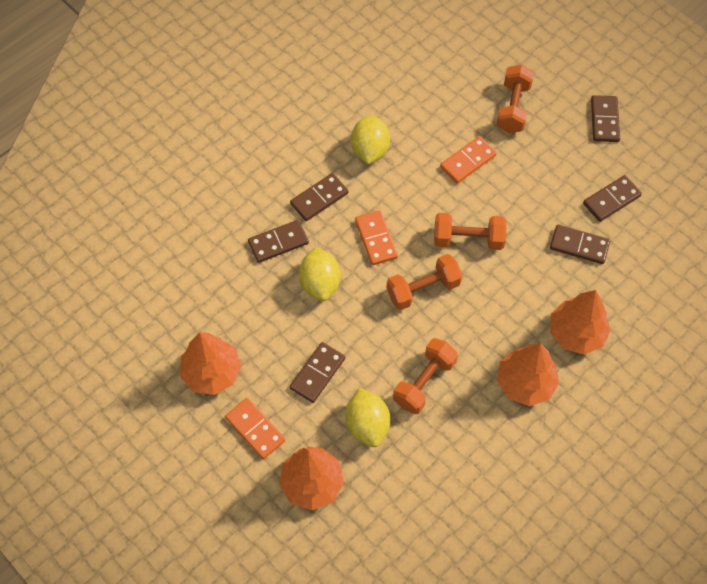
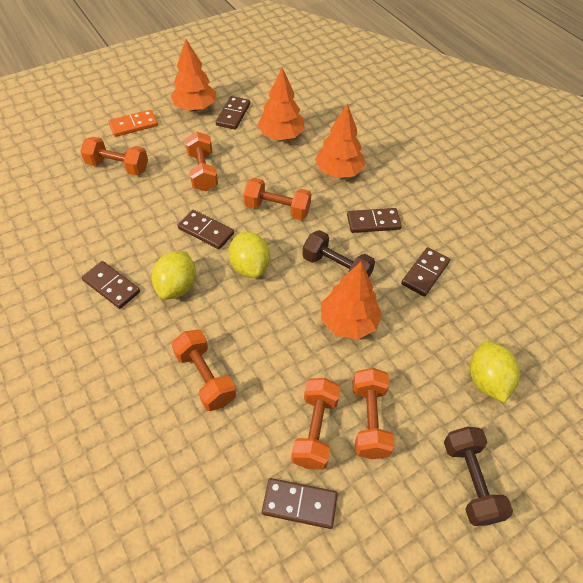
brown dumbbell: 0 -> 2
orange domino: 3 -> 1
orange dumbbell: 4 -> 6

